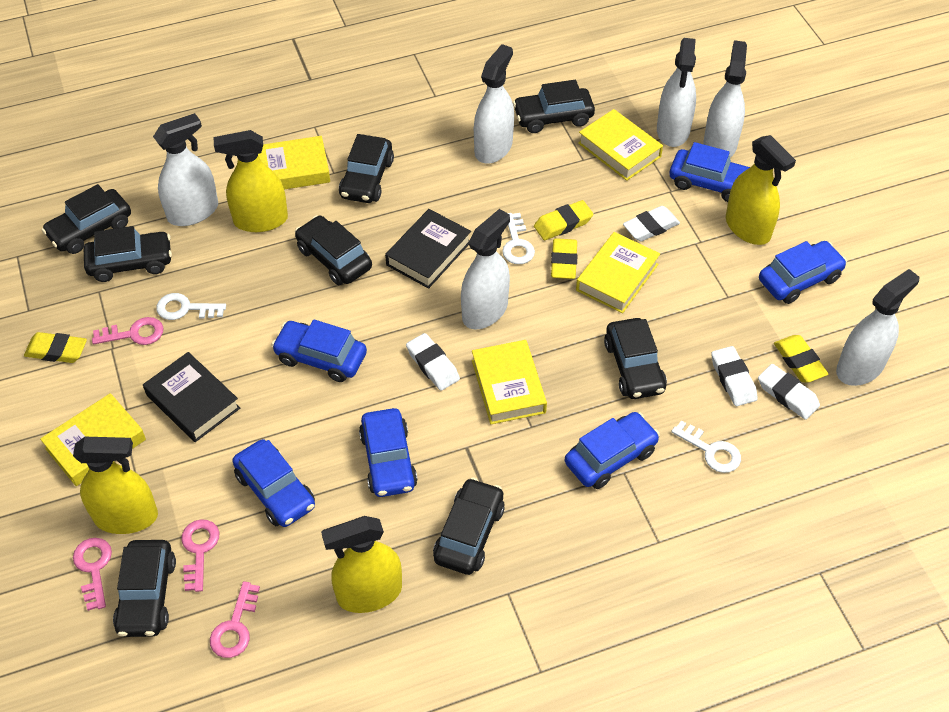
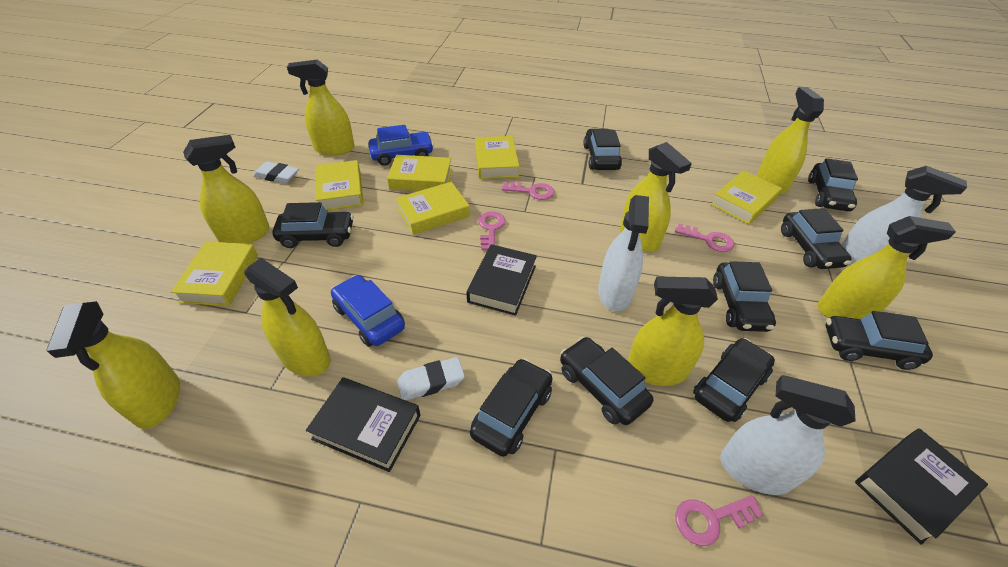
black book: 2 -> 3
black car: 8 -> 9
blue car: 6 -> 2
white eraser: 4 -> 2
white key: 3 -> 0
white spray bottle: 6 -> 3
yellow book: 5 -> 6
yellow eraser: 4 -> 0
yellow spray bottle: 4 -> 8

